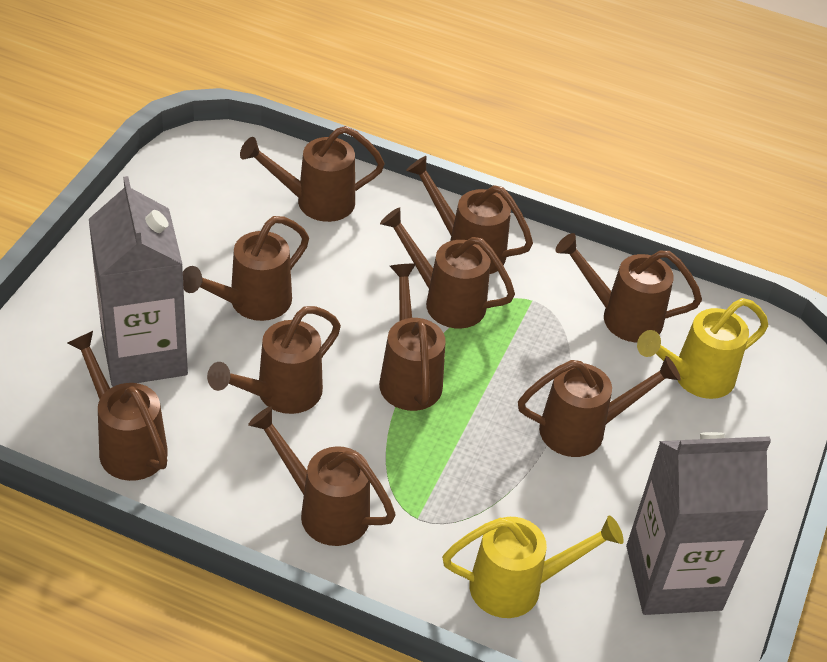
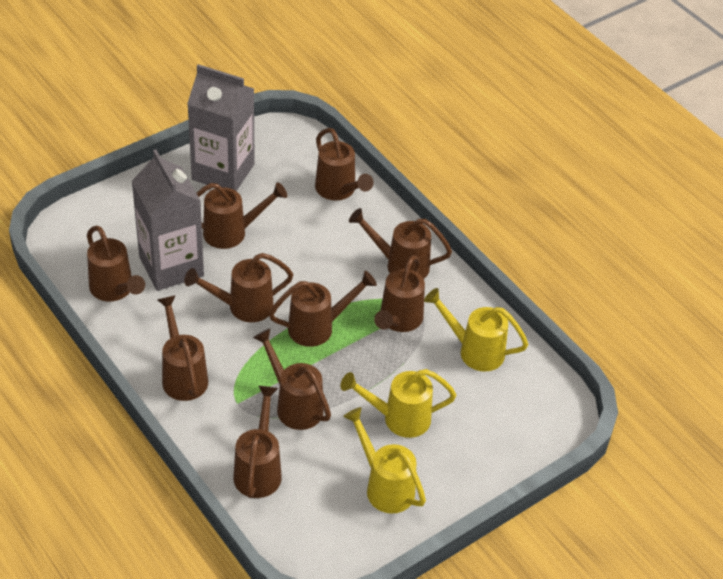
yellow watering can: 2 -> 3

